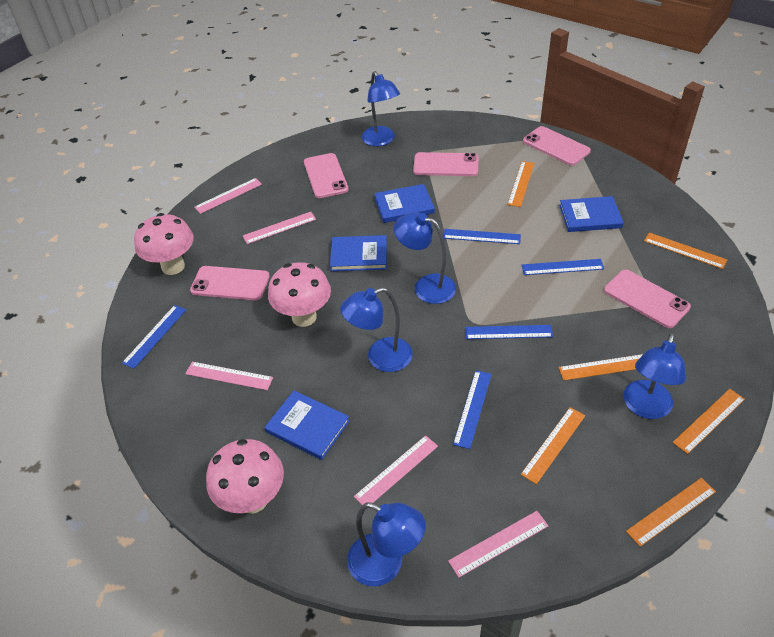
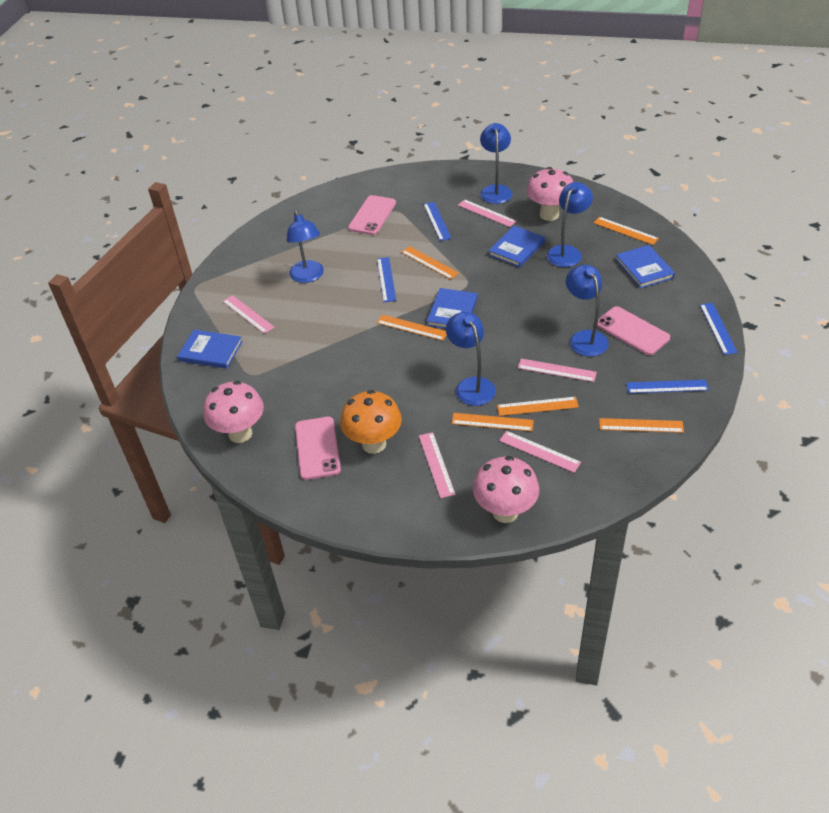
blue ruler: 5 -> 4
orange mushroom: 0 -> 1
pink phone: 5 -> 3

